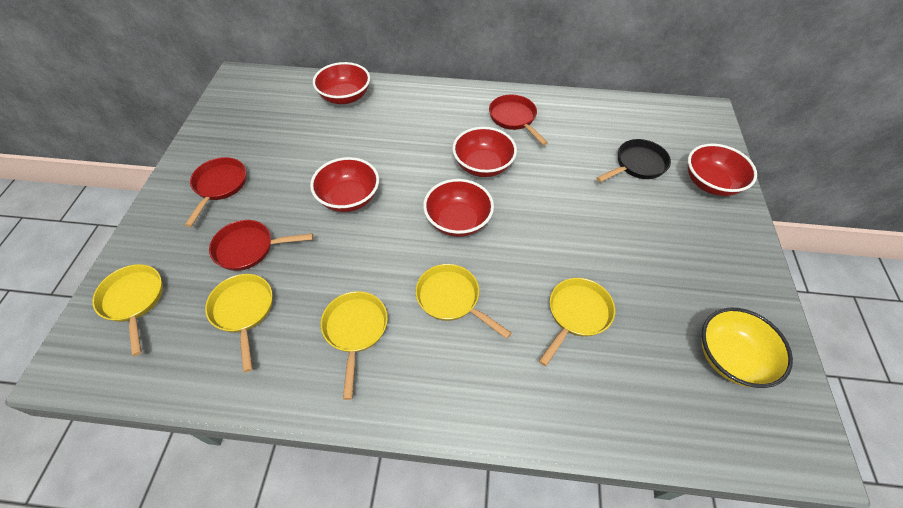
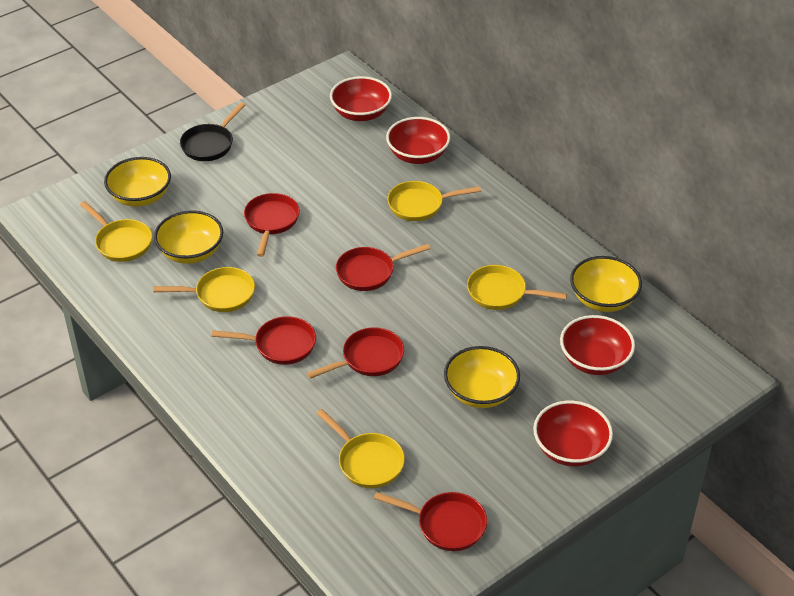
red bowl: 5 -> 4
red pan: 3 -> 5
yellow bowl: 1 -> 4

